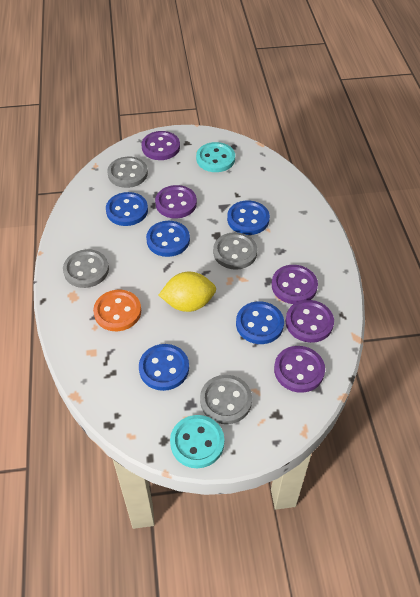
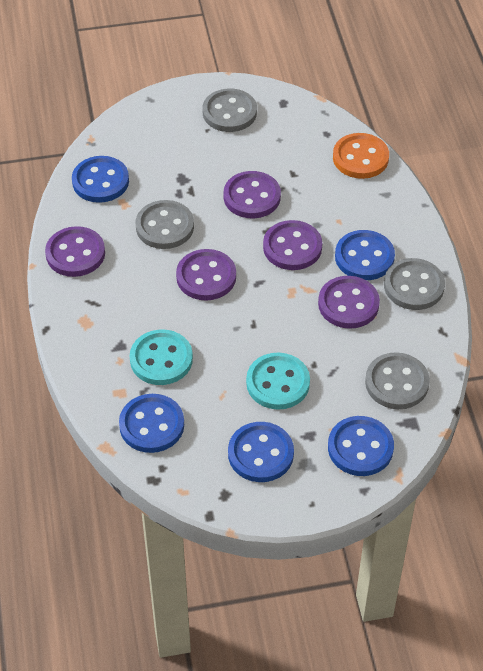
yellow lemon: 1 -> 0

